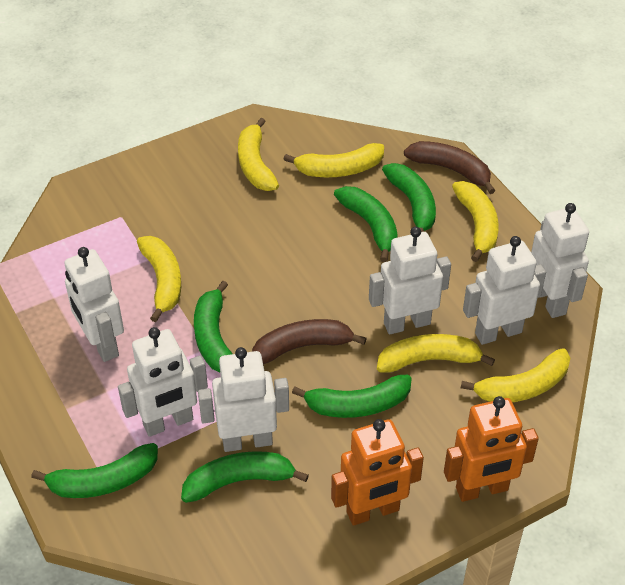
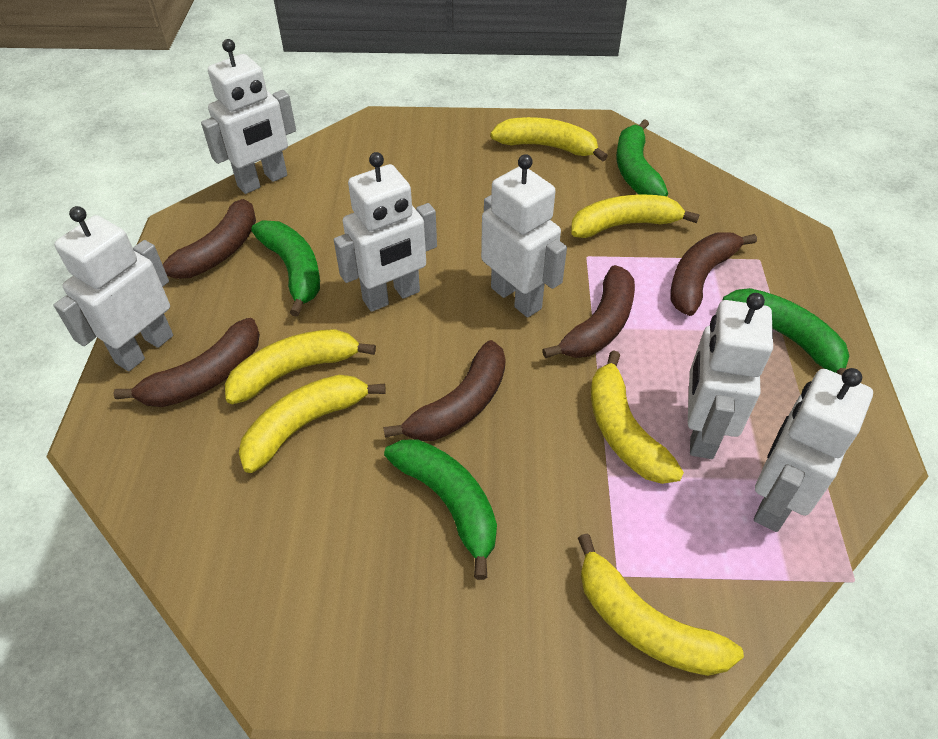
brown banana: 2 -> 5
green banana: 6 -> 4
orange robot: 2 -> 0

